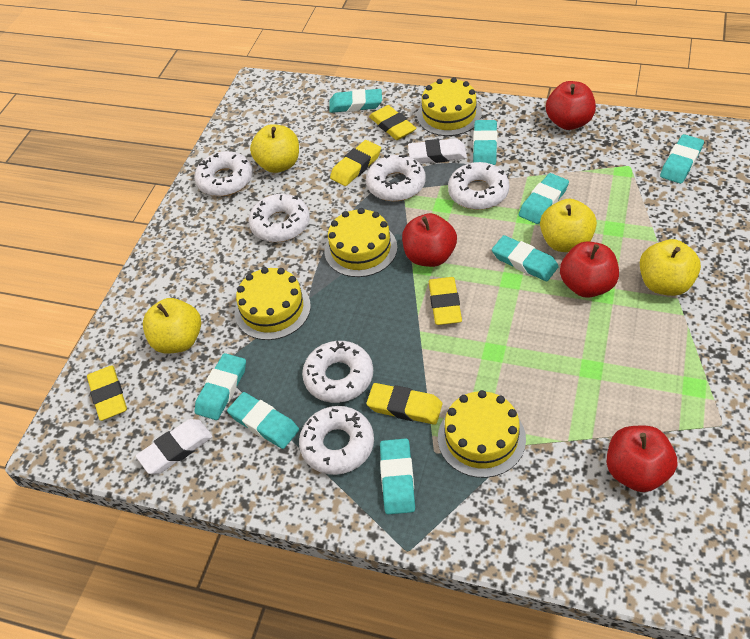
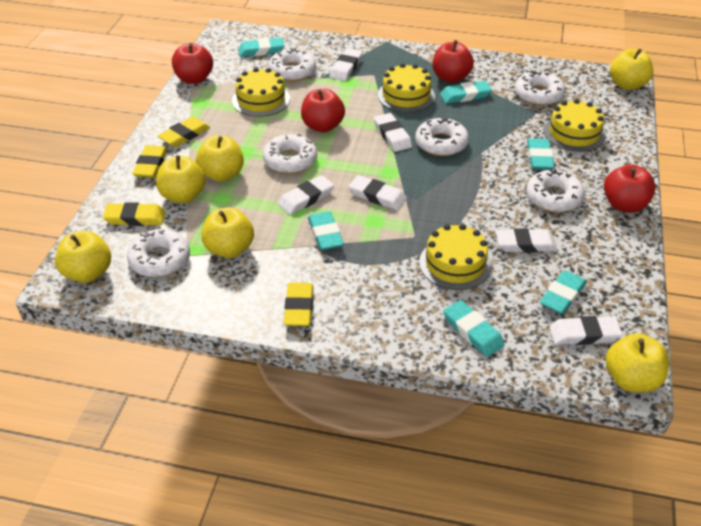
turquoise eraser: 8 -> 6
white eraser: 2 -> 6
yellow apple: 4 -> 6
yellow eraser: 5 -> 4

